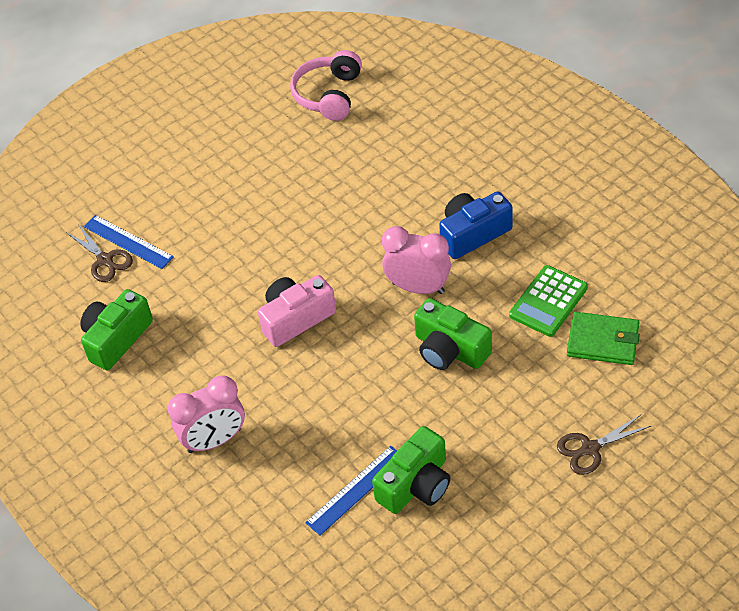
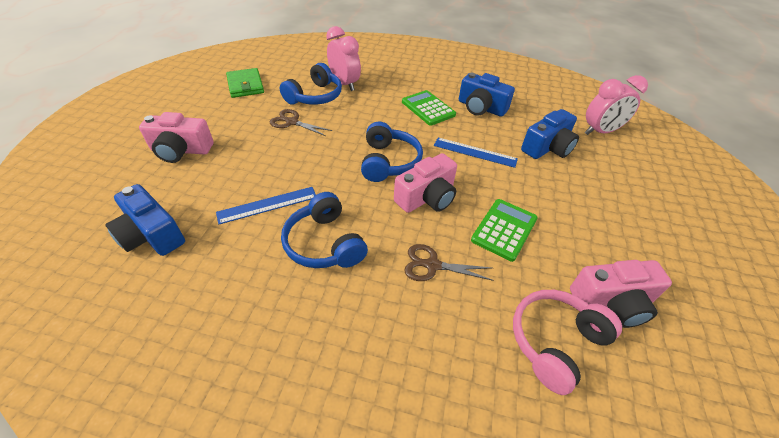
blue camera: 1 -> 3
blue headphones: 0 -> 3
green calculator: 1 -> 2
green camera: 3 -> 0
pink camera: 1 -> 3

